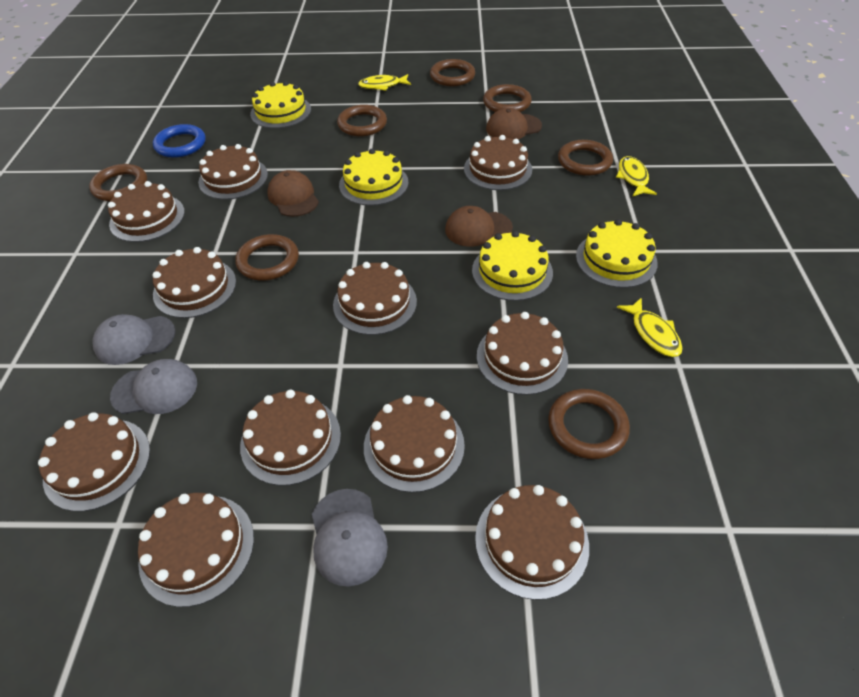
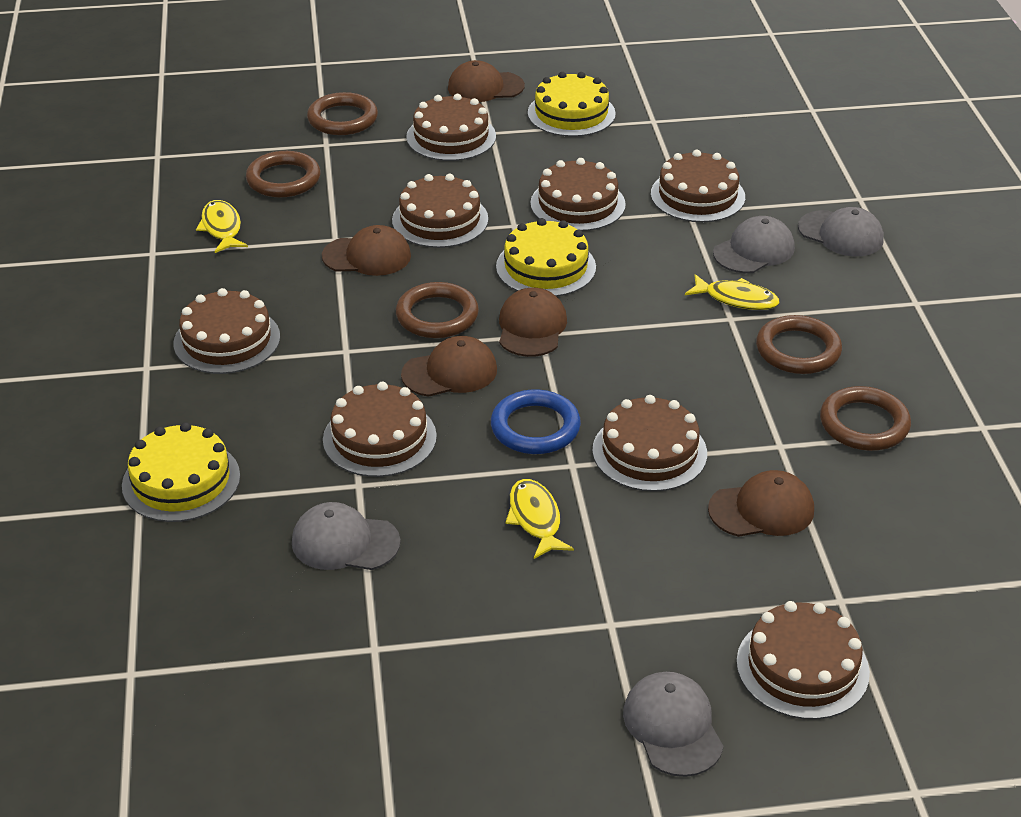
brown cake: 11 -> 8
brown cap: 3 -> 5
brown ring: 7 -> 5
grey cap: 3 -> 4
yellow cake: 4 -> 3

